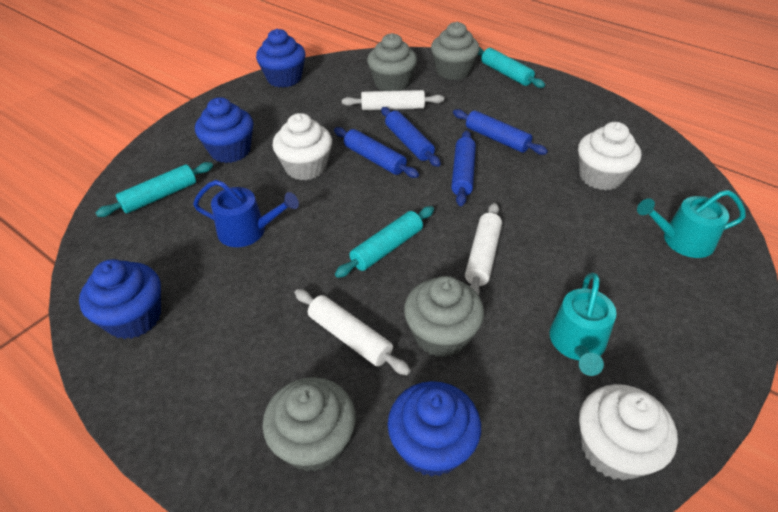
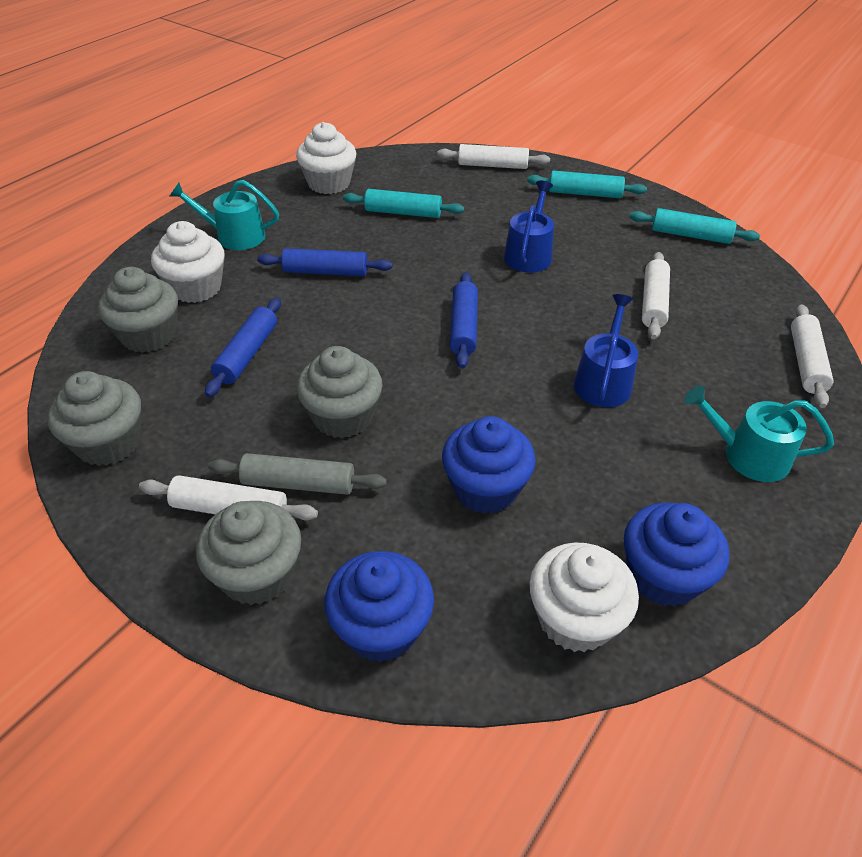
blue cupcake: 4 -> 3
blue rolling pin: 4 -> 3
blue watering can: 1 -> 2
grey rolling pin: 0 -> 1
white rolling pin: 3 -> 4

